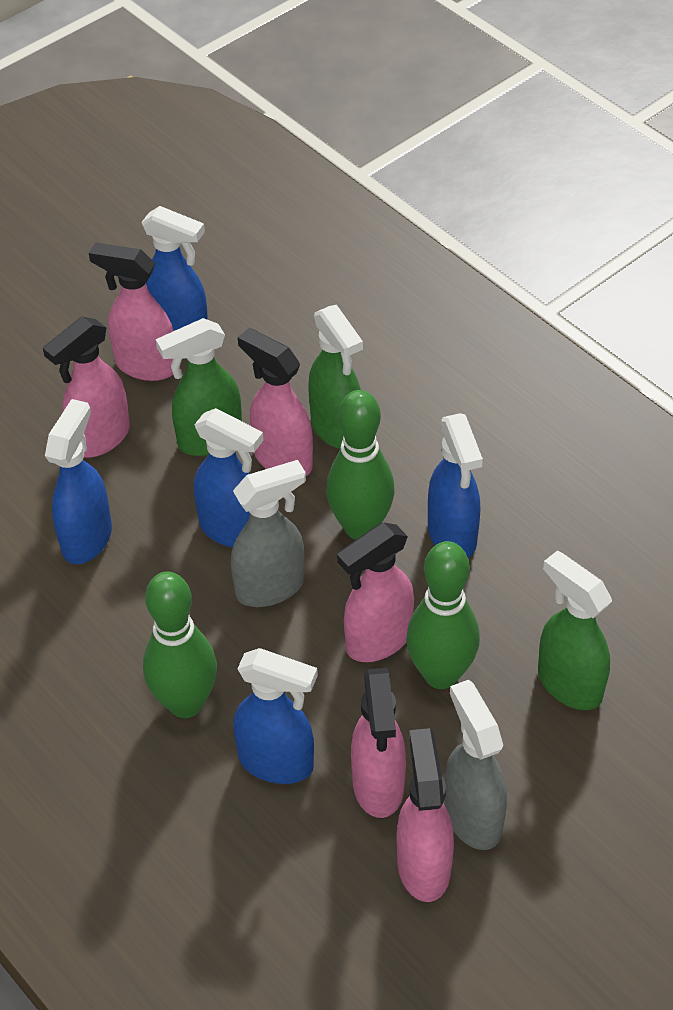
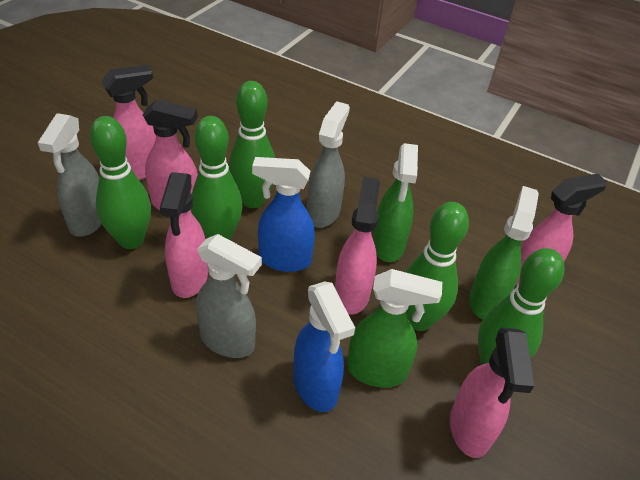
blue spray bottle: 5 -> 2
green bowling pin: 3 -> 5
grey spray bottle: 2 -> 3

